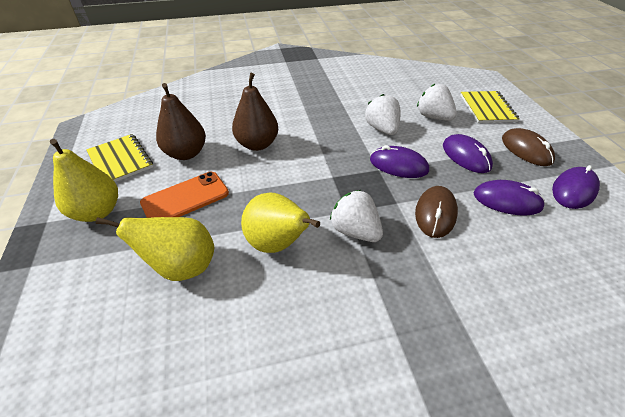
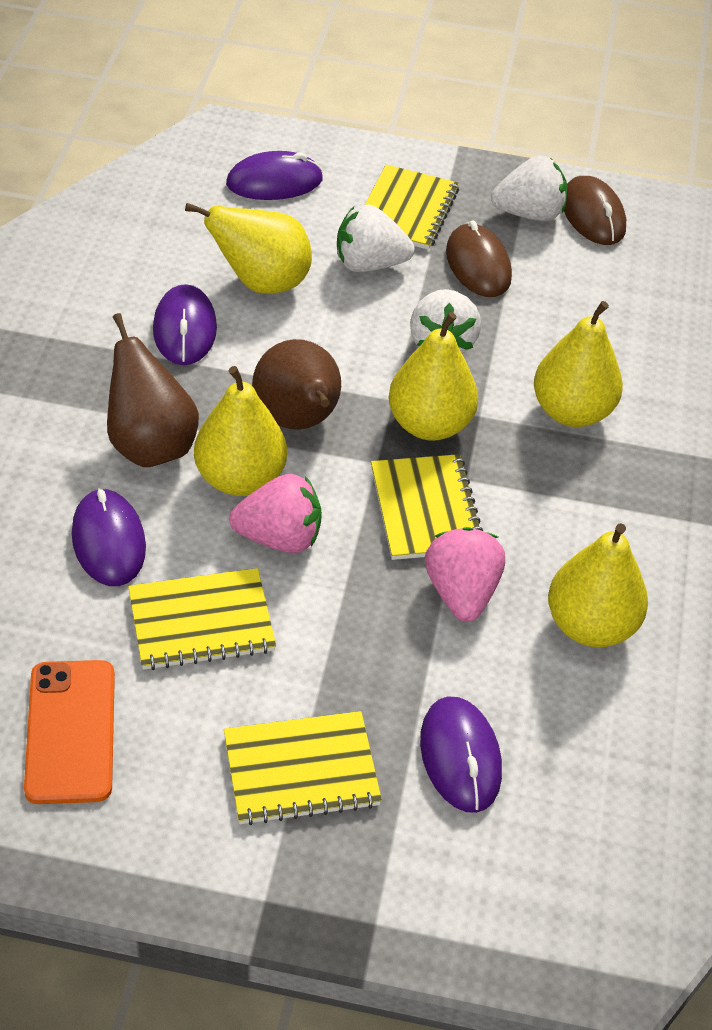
pink strawberry: 0 -> 2
yellow notebook: 2 -> 4
yellow pear: 3 -> 5

